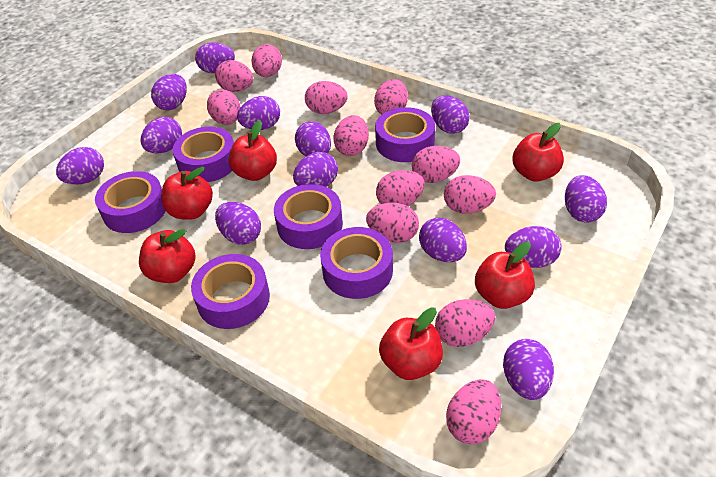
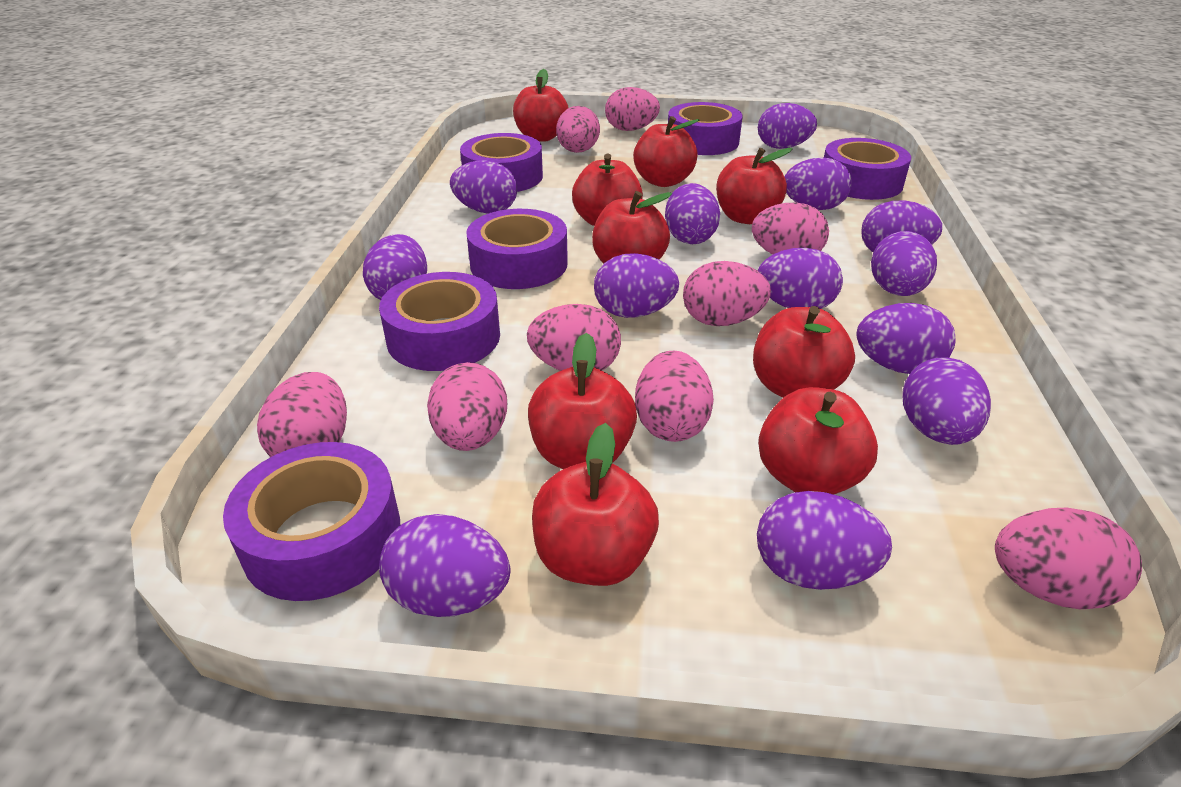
pink egg: 12 -> 9
red apple: 6 -> 9

